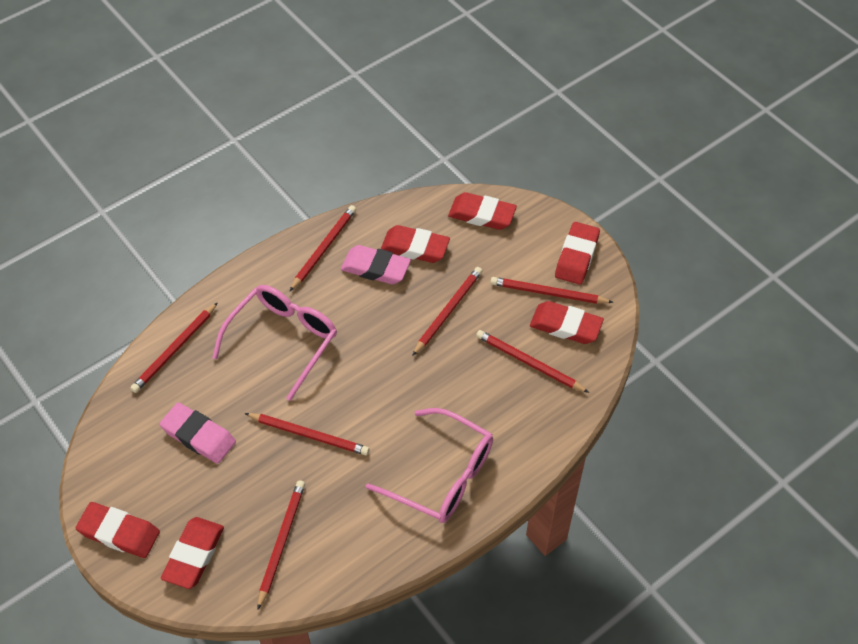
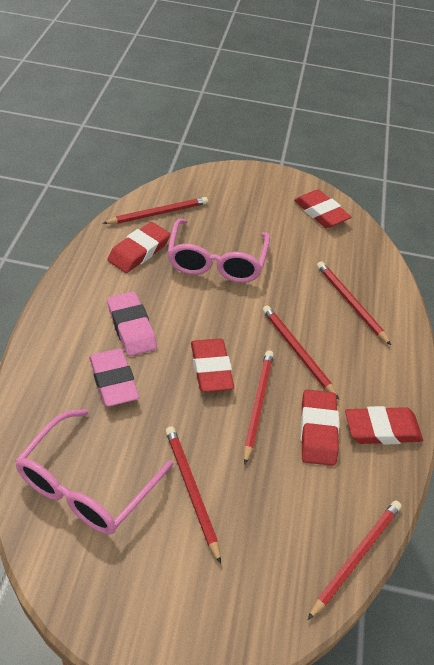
red eraser: 6 -> 5
red pencil: 7 -> 6

